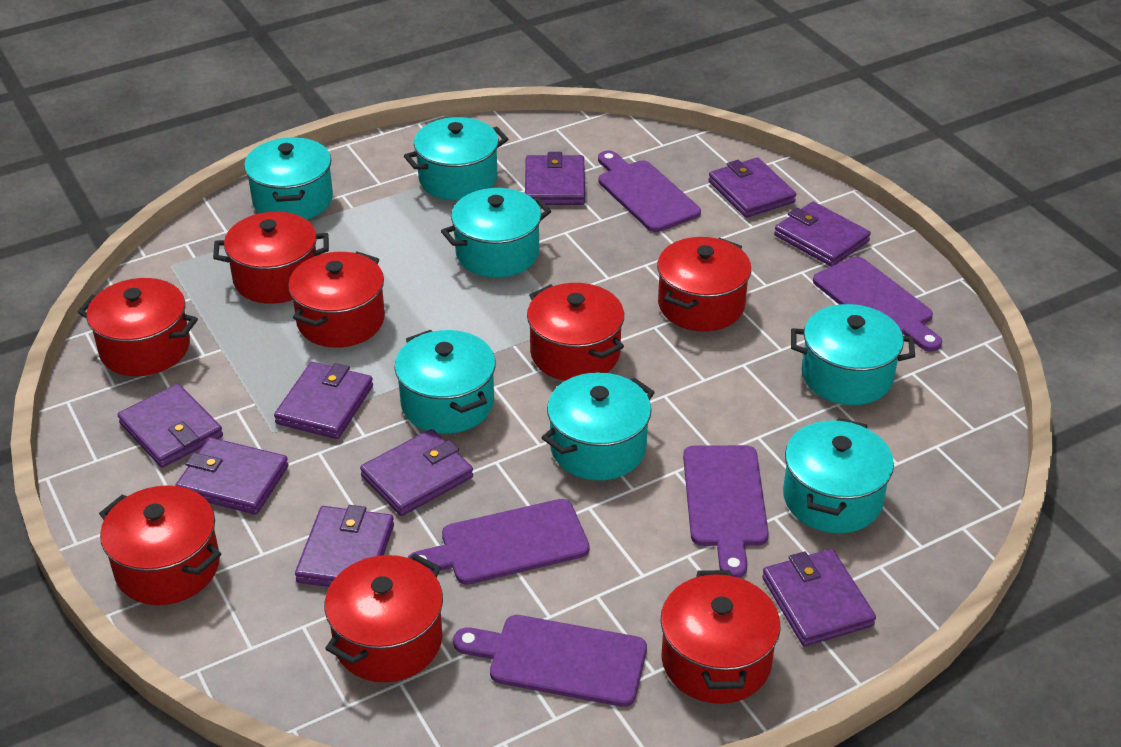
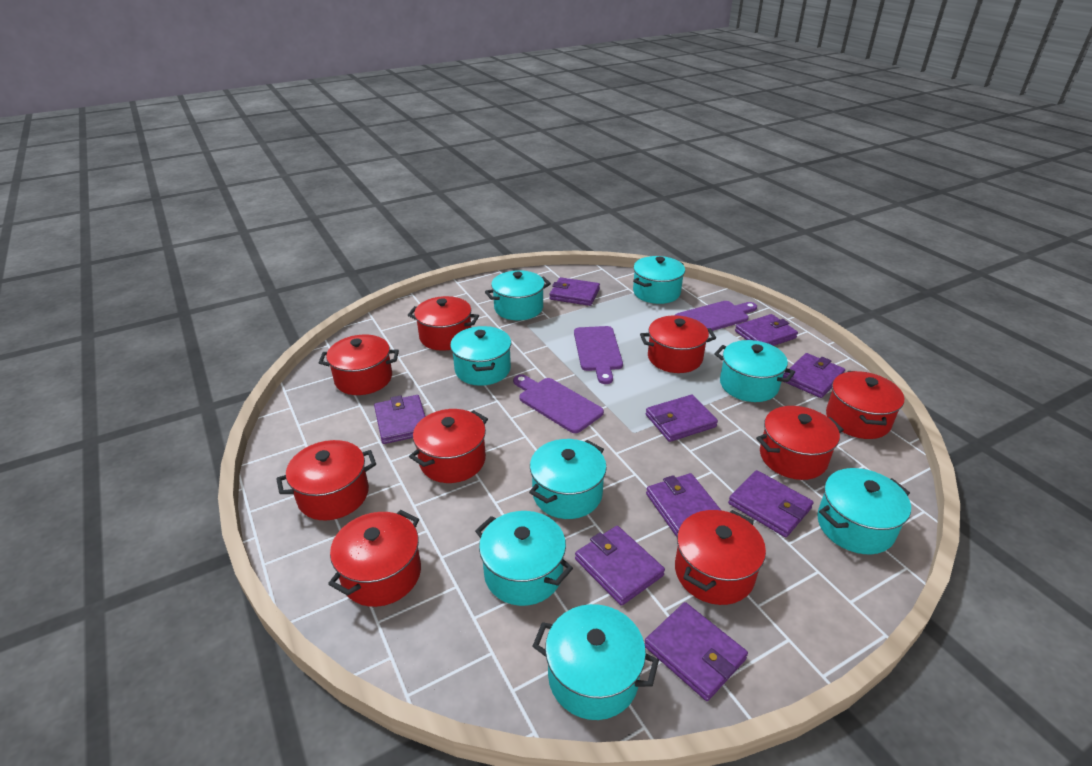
purple cutting board: 5 -> 3
red pot: 8 -> 9
turquoise pot: 7 -> 8

